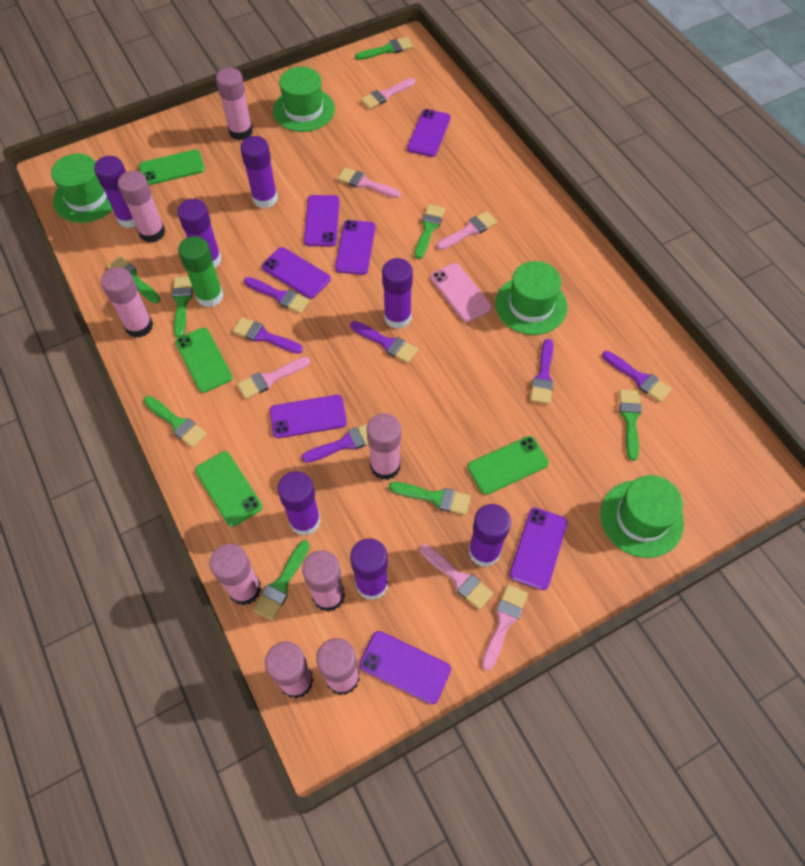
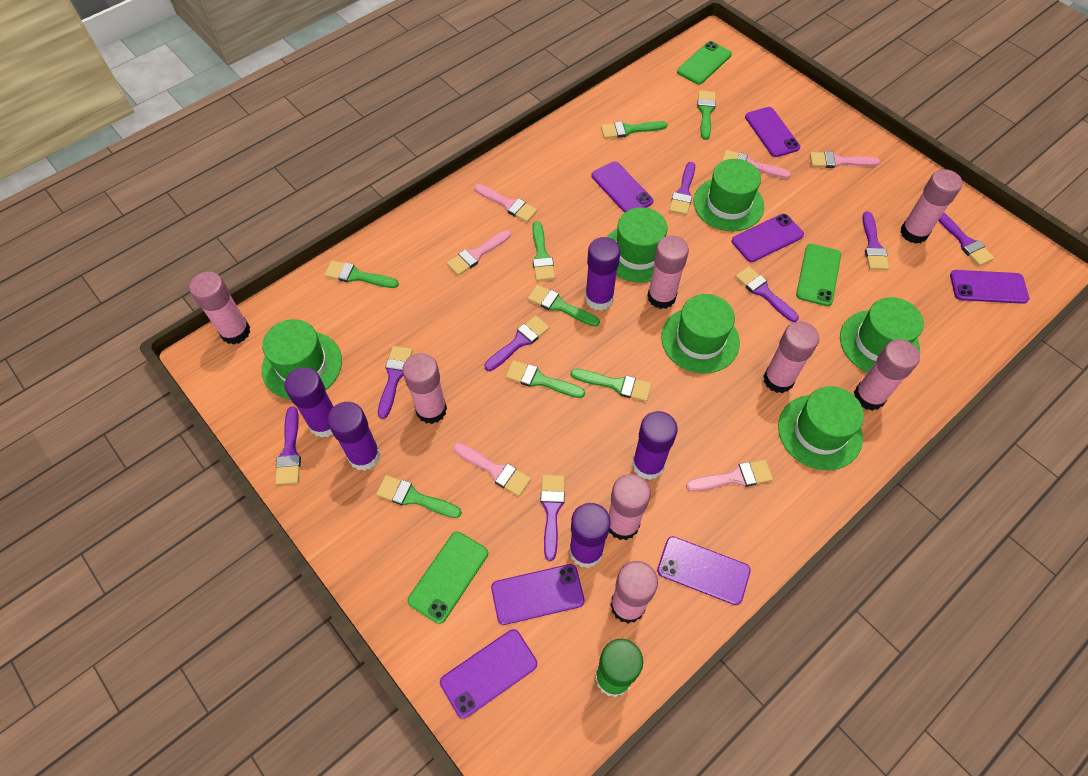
green hat: 4 -> 6
green phone: 4 -> 3
pink phone: 1 -> 0
purple brush: 6 -> 8
purple glue stick: 7 -> 5

